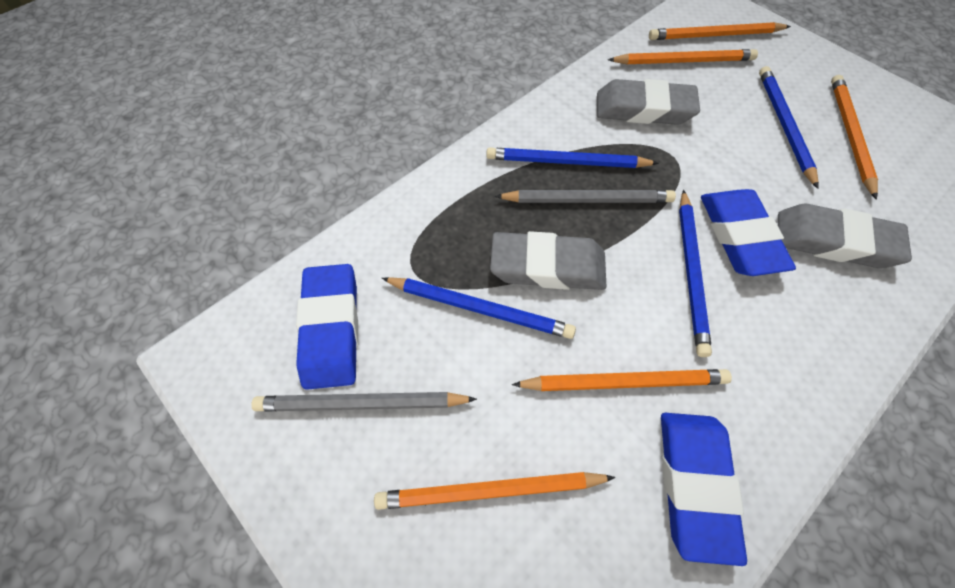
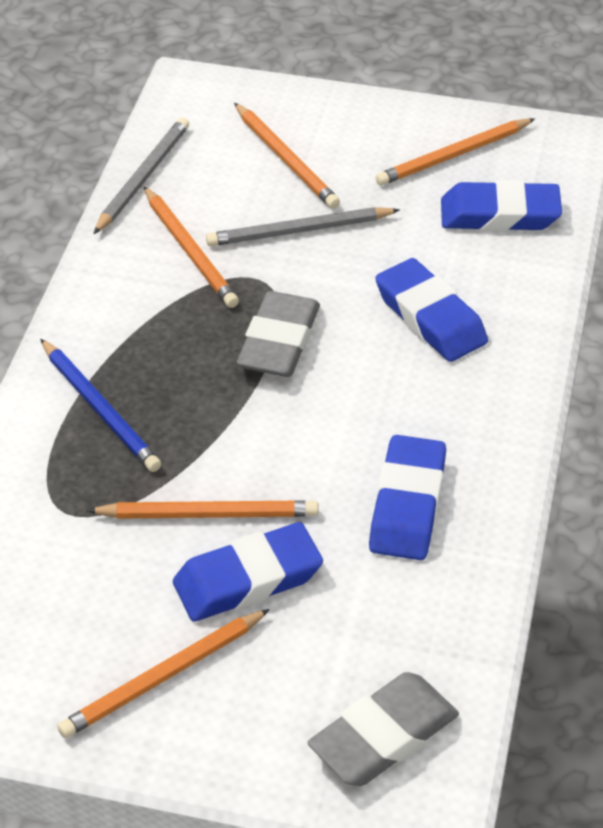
blue eraser: 3 -> 4
blue pencil: 4 -> 1
grey eraser: 3 -> 2

